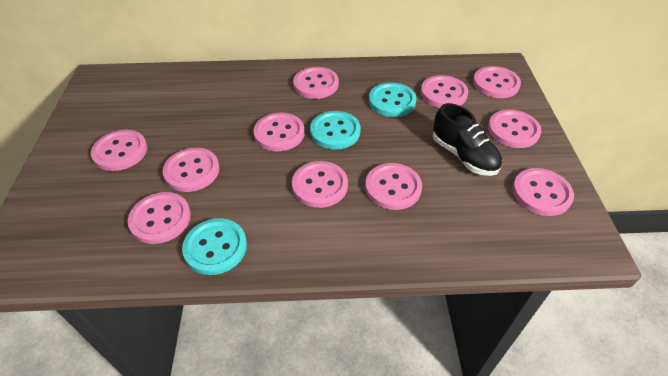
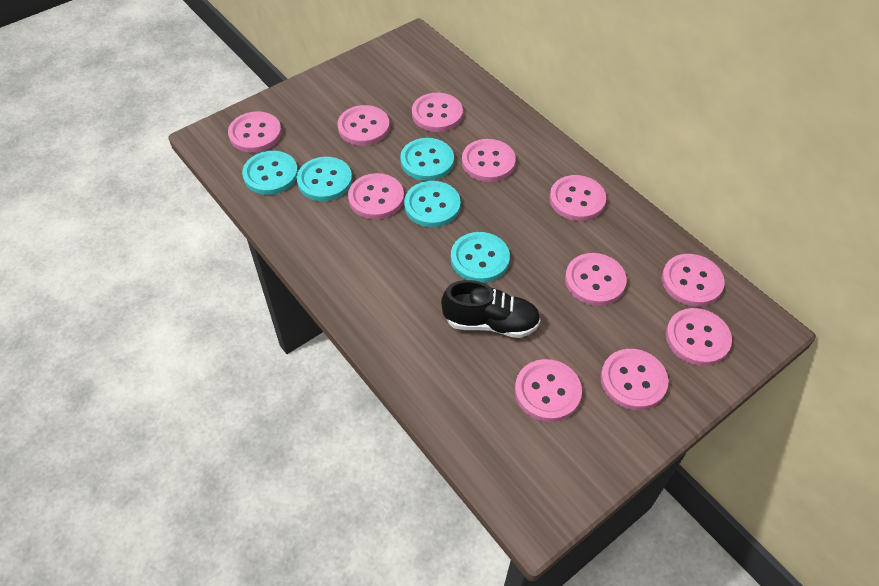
turquoise button: 3 -> 5

